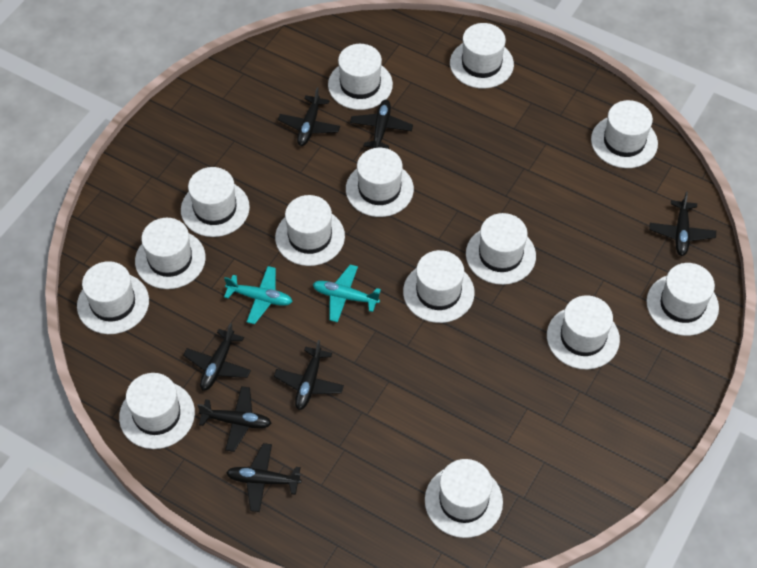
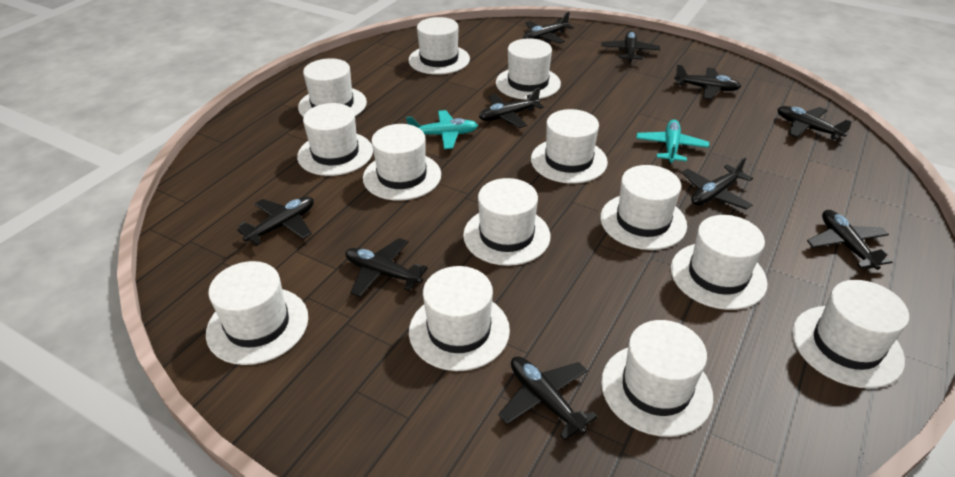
black plane: 7 -> 10
white hat: 14 -> 13

